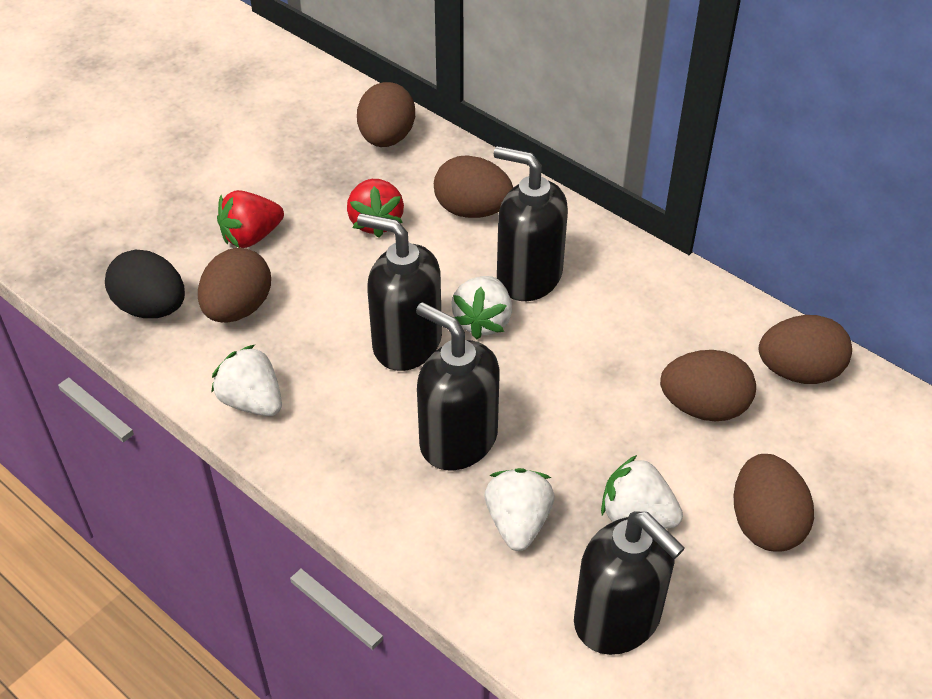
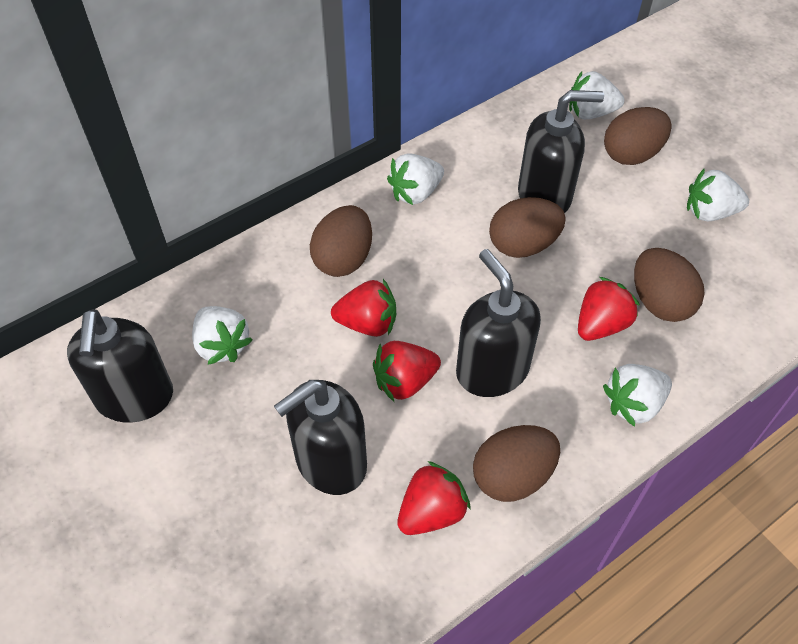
black egg: 1 -> 0
brown egg: 6 -> 5
red strawberry: 2 -> 4
white strawberry: 4 -> 5

